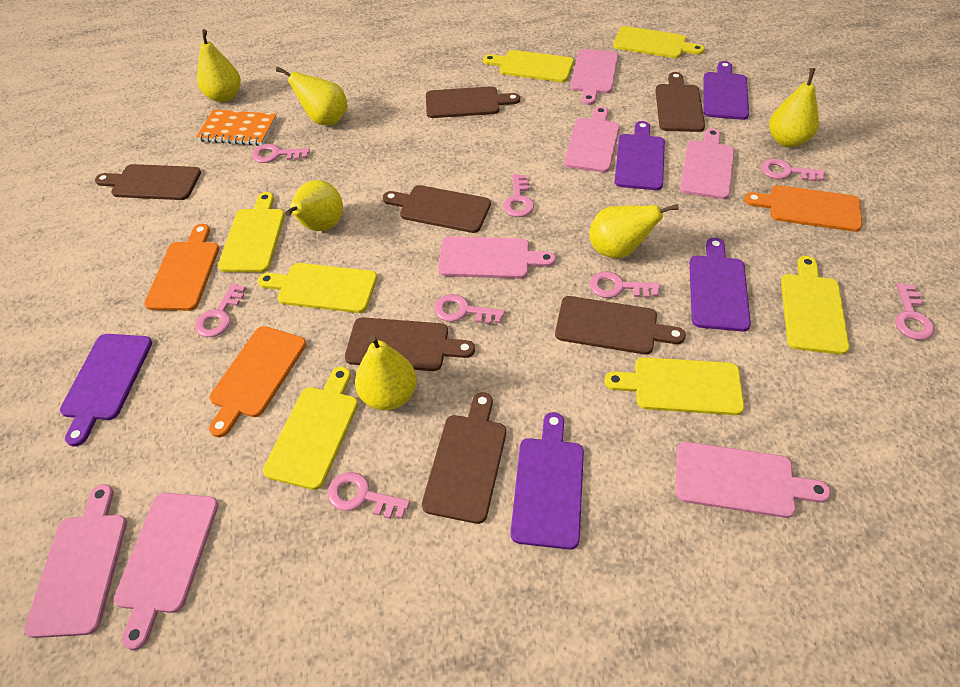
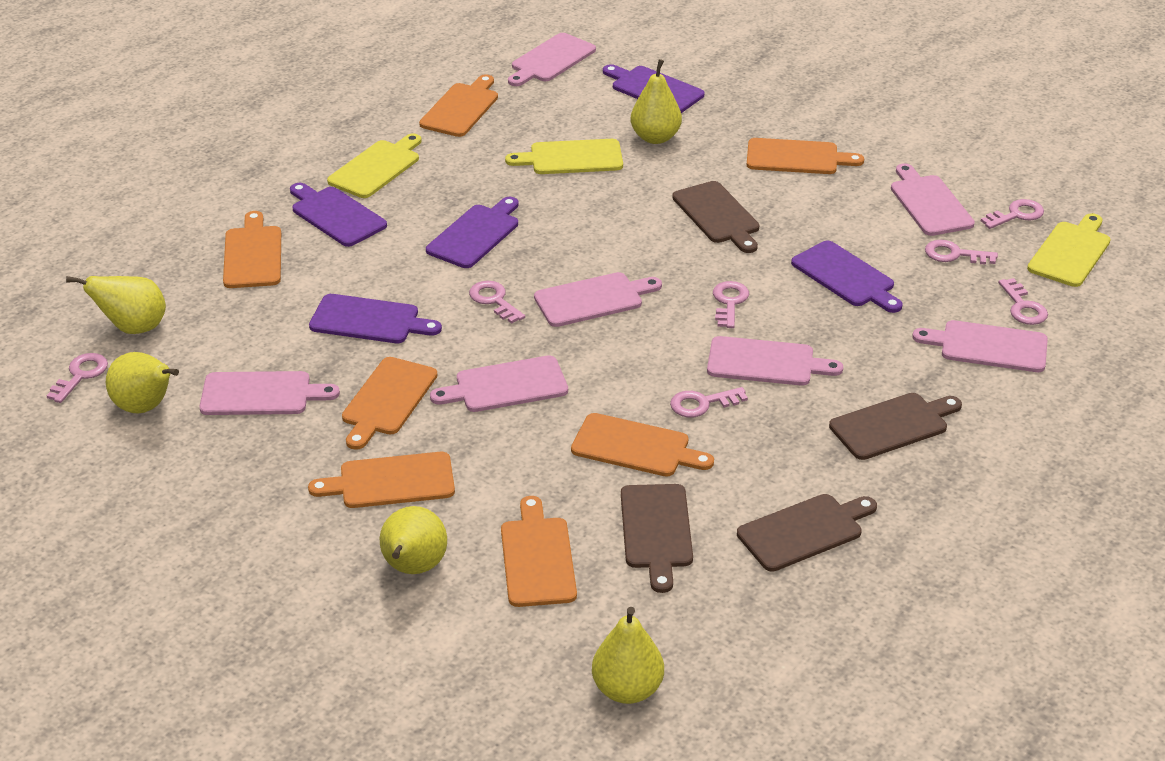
brown cutting board: 7 -> 4
orange cutting board: 3 -> 7
orange notebook: 1 -> 0
pink key: 8 -> 7
yellow cutting board: 7 -> 3
yellow pear: 6 -> 5

